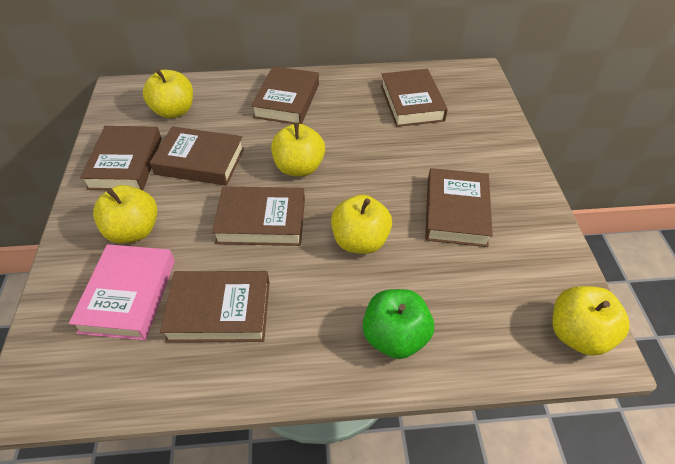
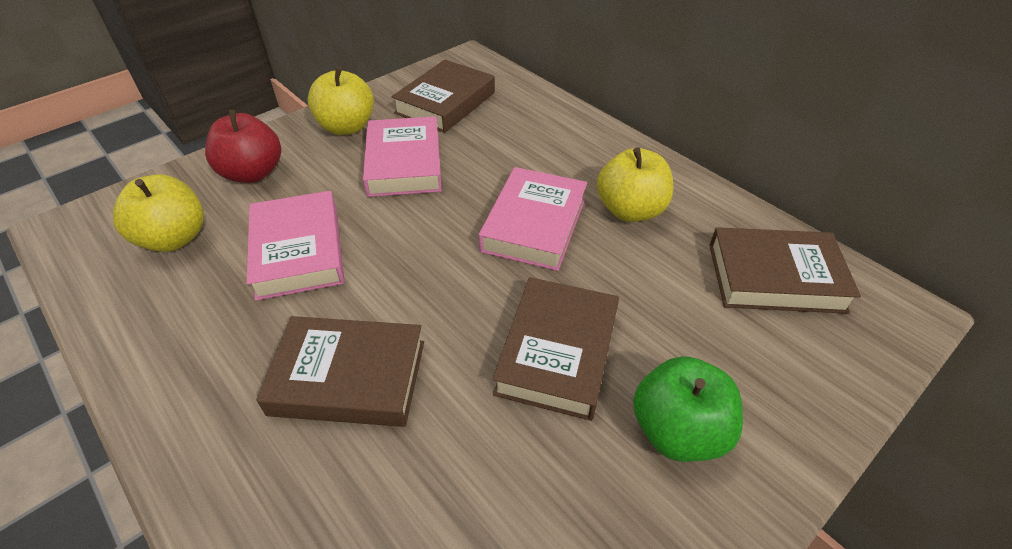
brown book: 7 -> 4
pink book: 1 -> 3
red apple: 0 -> 1
yellow apple: 5 -> 3

